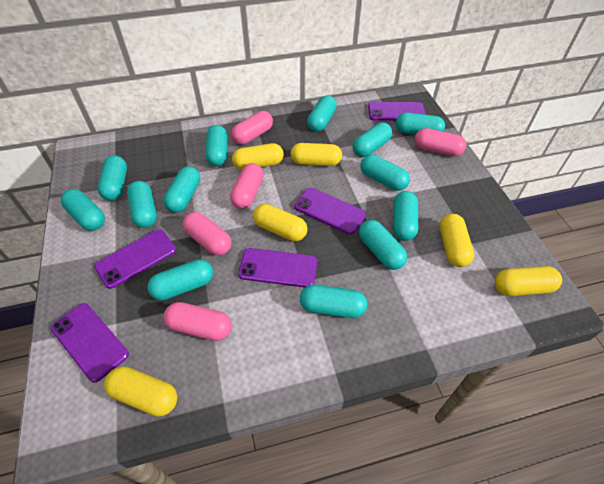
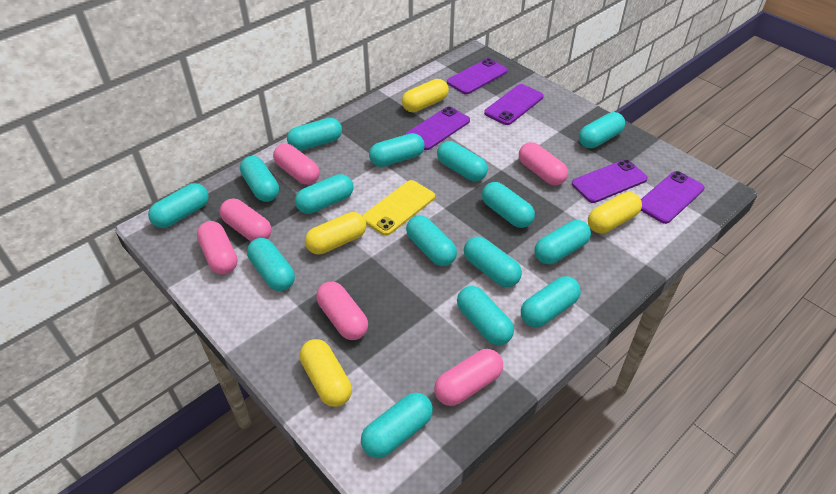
pink capsule: 5 -> 6
turquoise capsule: 13 -> 15
yellow capsule: 6 -> 4
yellow phone: 0 -> 1

